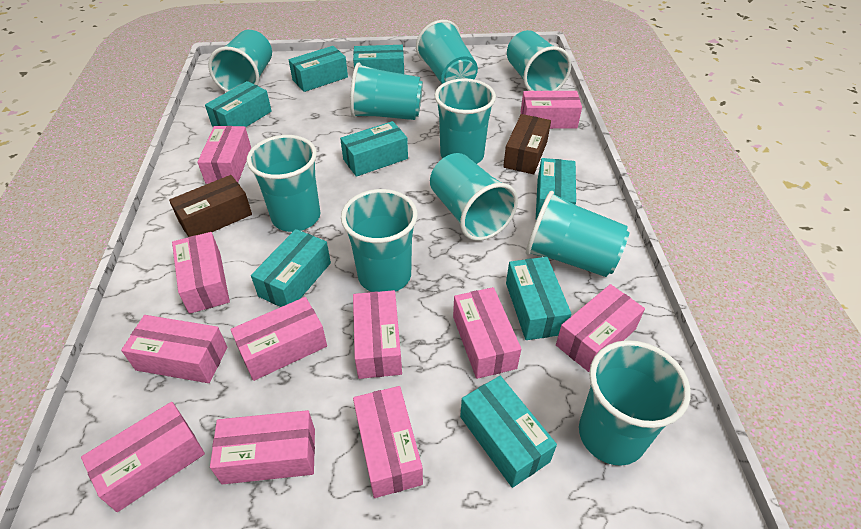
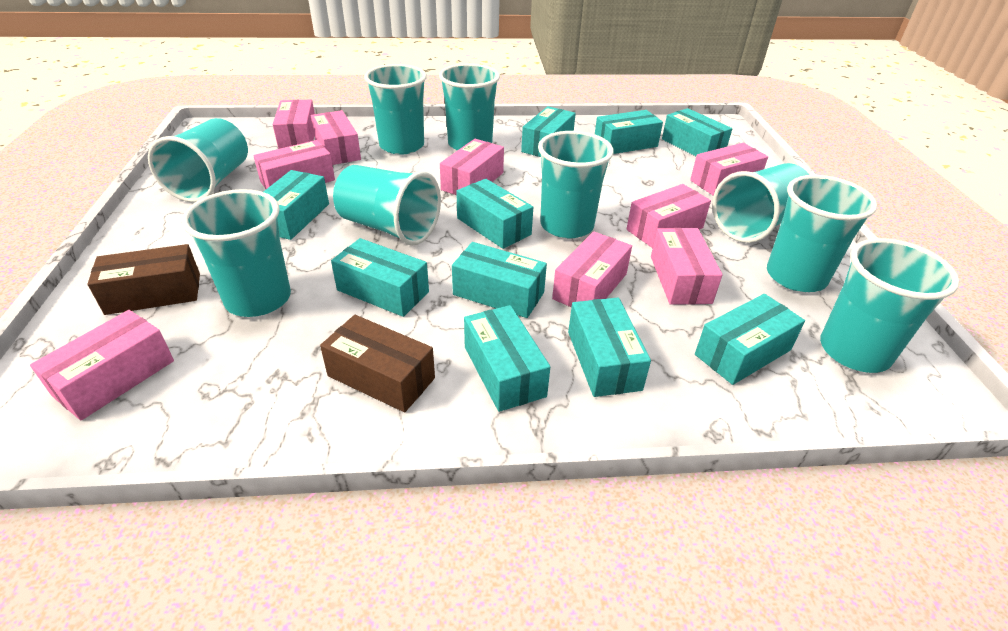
pink box: 11 -> 9
turquoise box: 8 -> 10
turquoise cup: 10 -> 9

